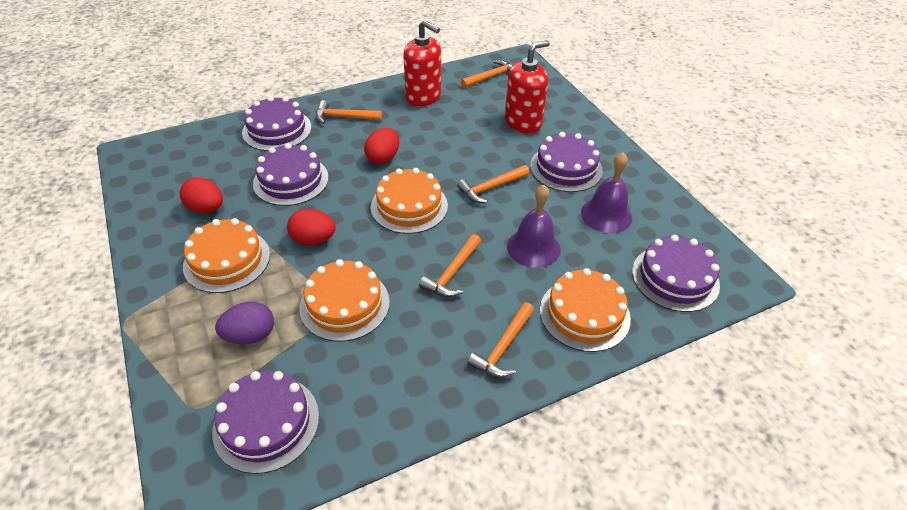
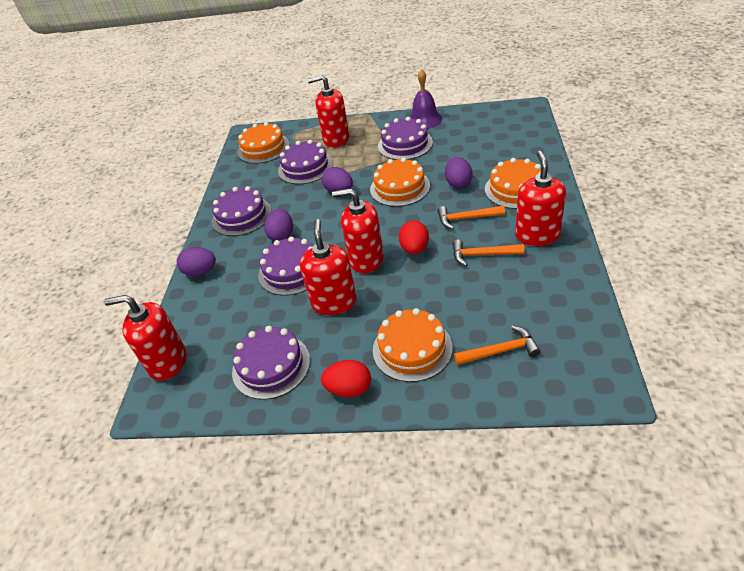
orange hammer: 5 -> 3
purple bell: 2 -> 1
purple egg: 1 -> 4
red egg: 3 -> 2
red soap dispenser: 2 -> 5

